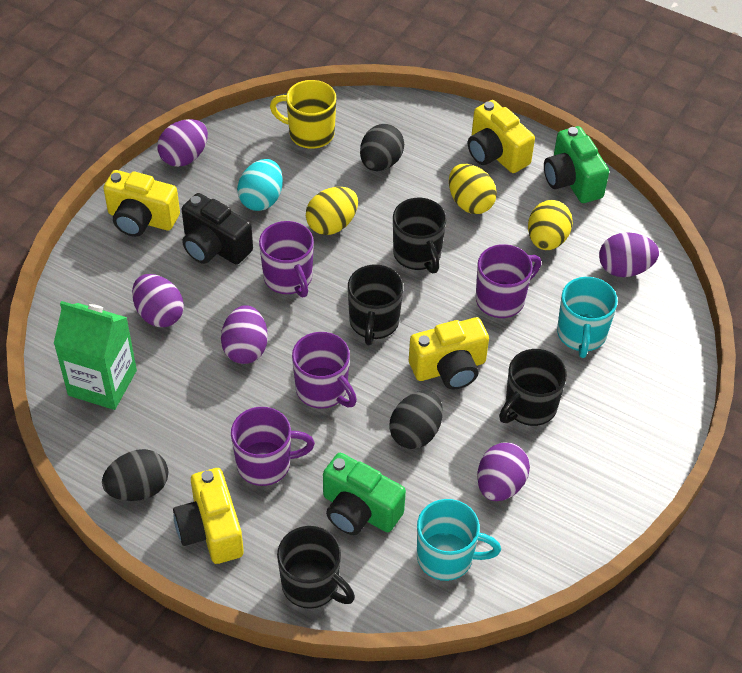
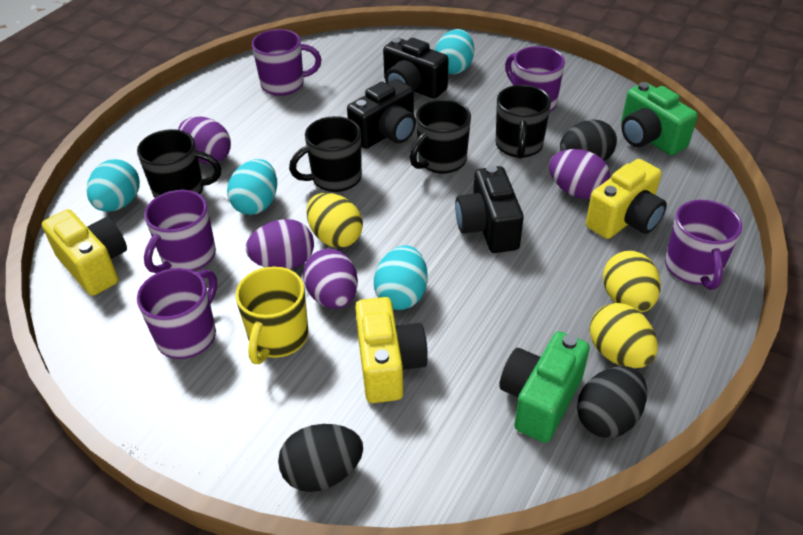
black camera: 1 -> 3
green carton: 1 -> 0
purple egg: 5 -> 4
purple mug: 4 -> 5
turquoise egg: 1 -> 4
turquoise mug: 2 -> 0
yellow camera: 4 -> 3

